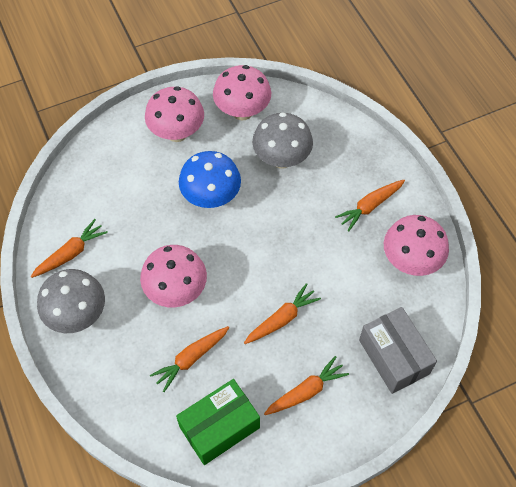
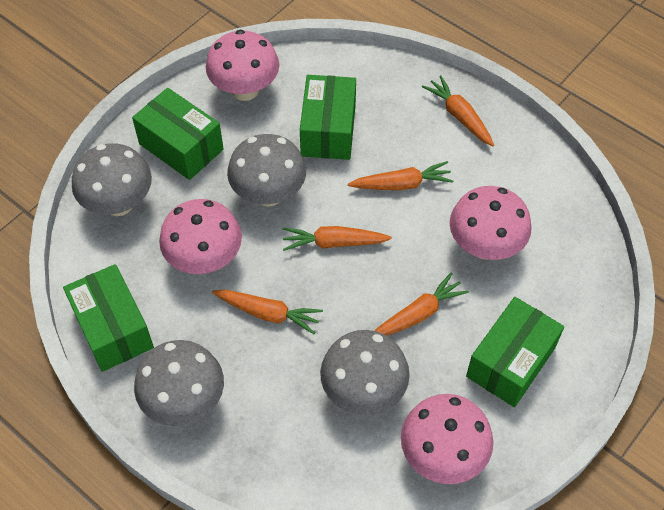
blue mushroom: 1 -> 0
green box: 1 -> 4
grey box: 1 -> 0
grey mushroom: 2 -> 4

